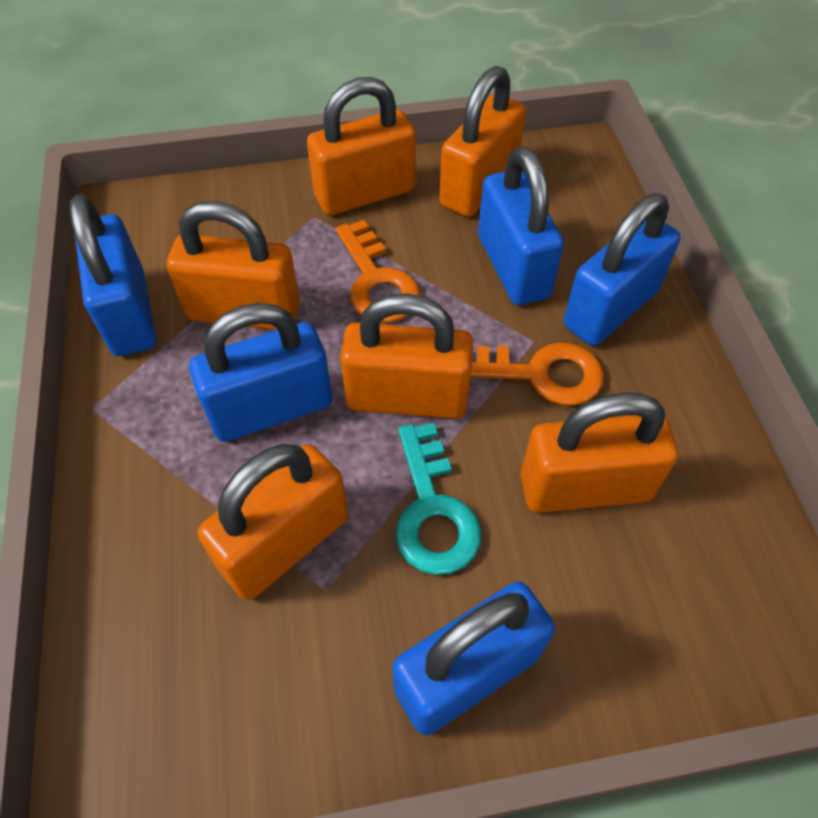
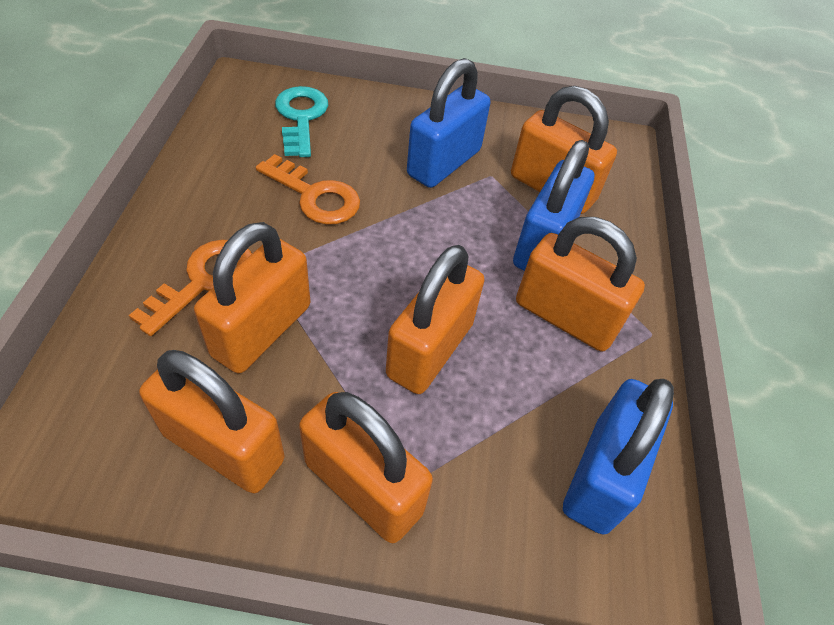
blue padlock: 5 -> 3

